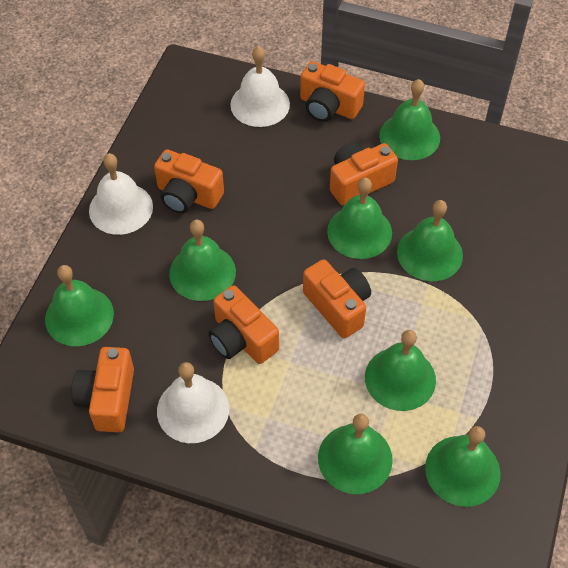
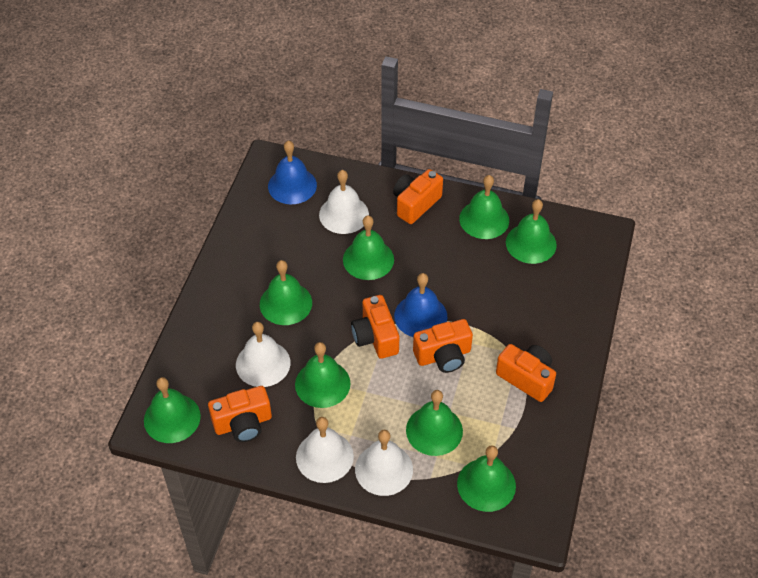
blue bell: 0 -> 2
orange camera: 6 -> 5
white bell: 3 -> 4

